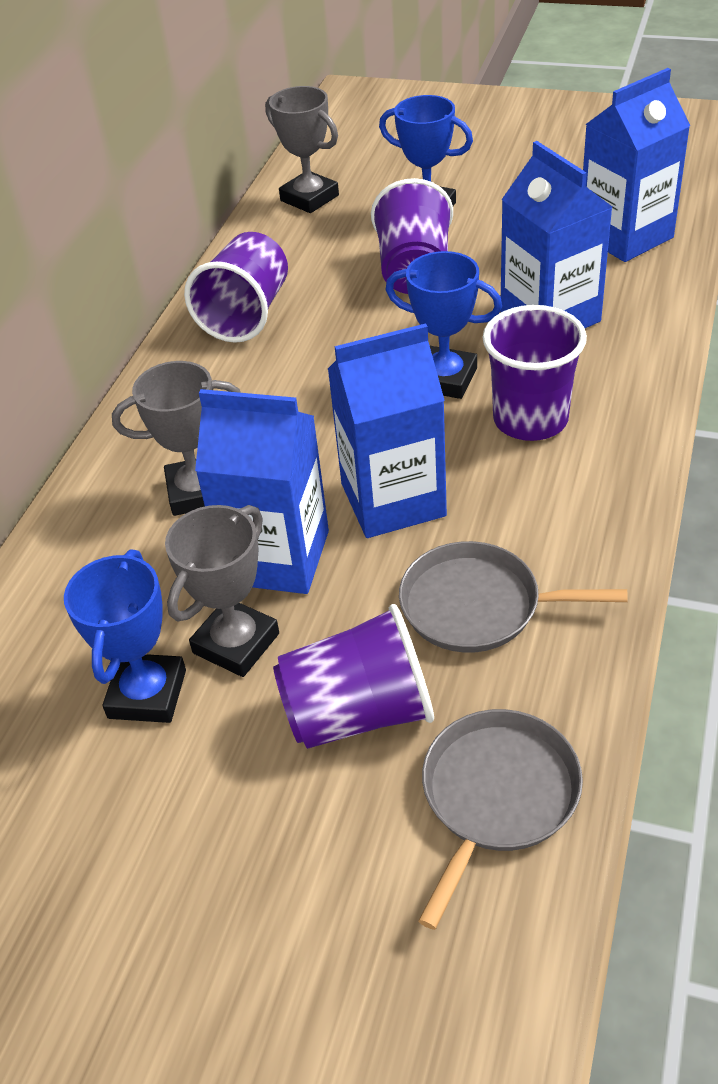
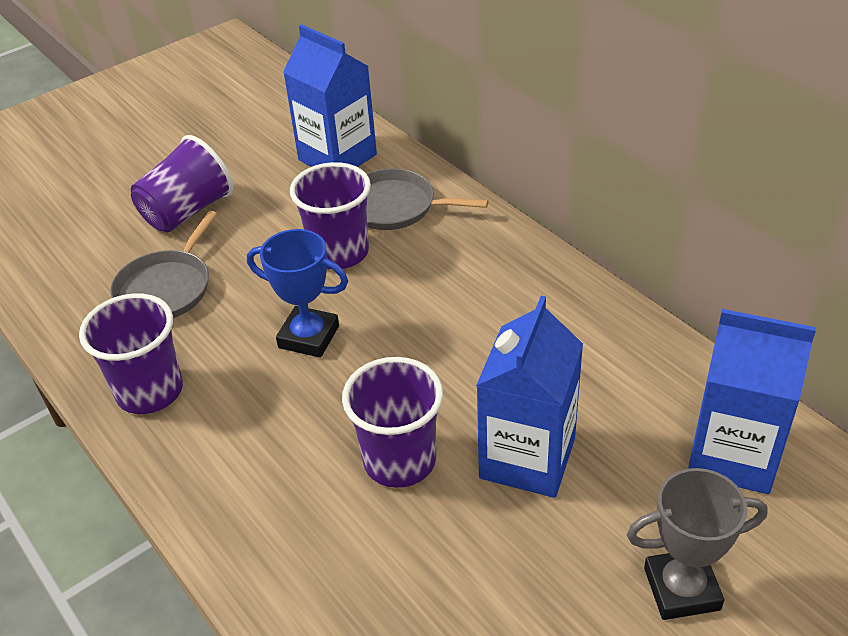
blue carton: 4 -> 3
blue trophy: 3 -> 1
grey trophy: 3 -> 1

